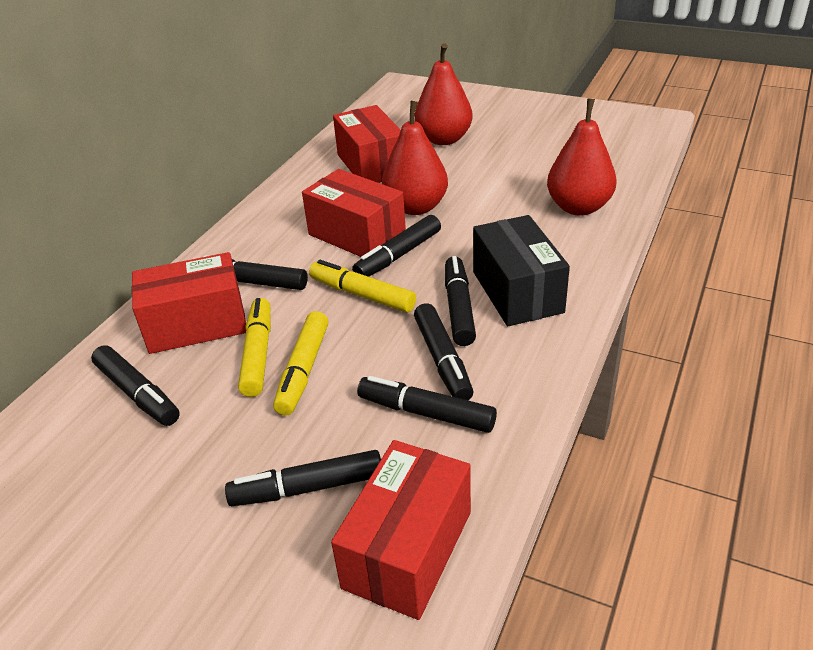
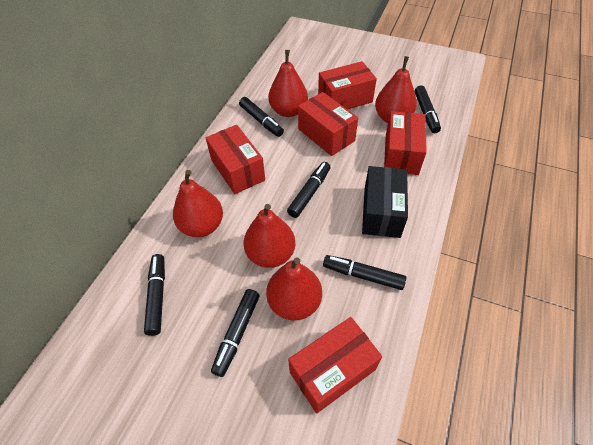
black marker: 7 -> 6
red box: 4 -> 5
red pear: 3 -> 5
yellow marker: 3 -> 0

